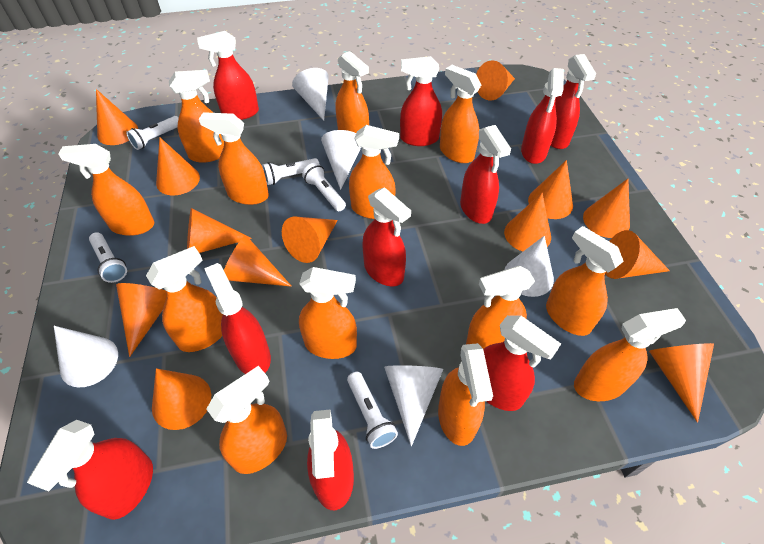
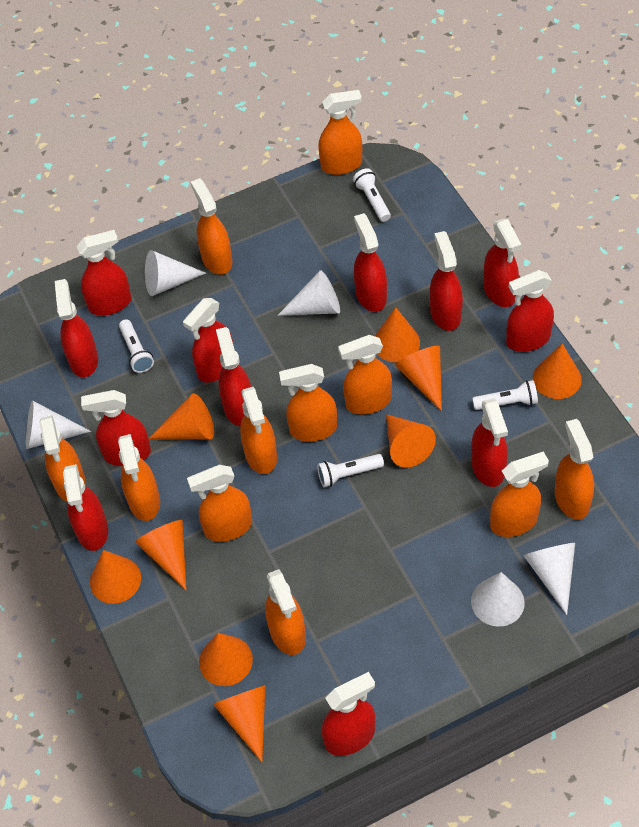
orange cone: 13 -> 9
orange spray bottle: 13 -> 11
red spray bottle: 10 -> 12
white flashlight: 5 -> 4

